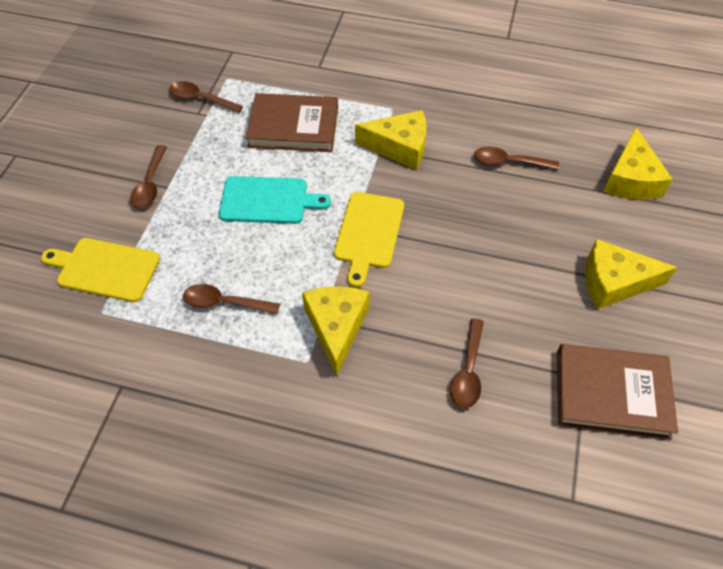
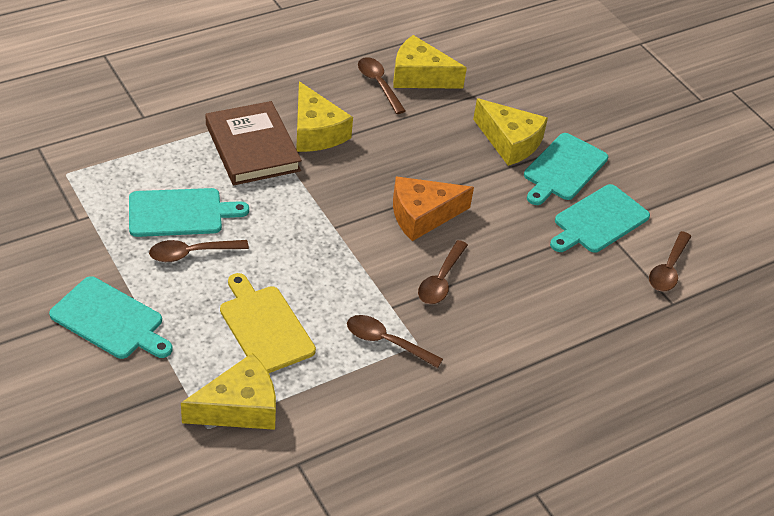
brown book: 2 -> 1
orange cheese: 0 -> 1
turquoise cutting board: 1 -> 4
yellow cutting board: 2 -> 1

